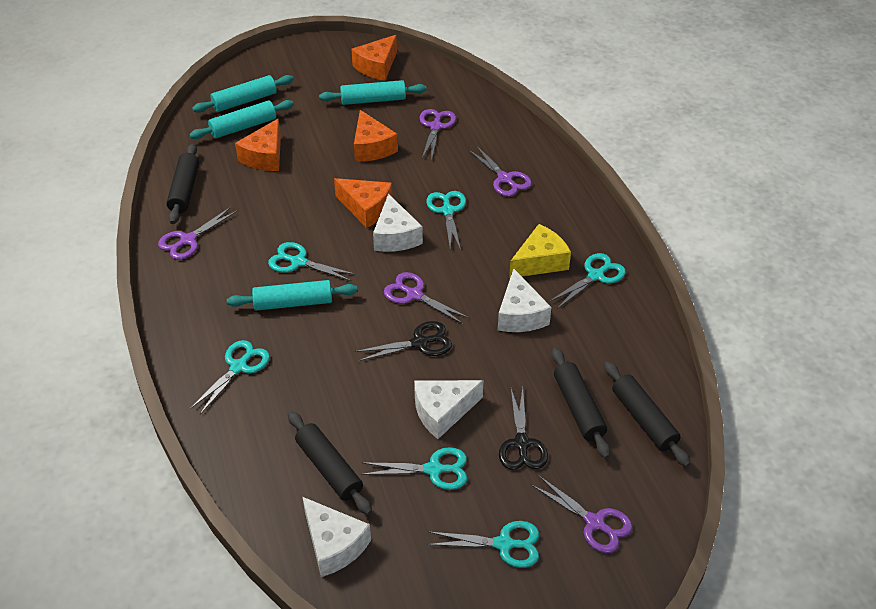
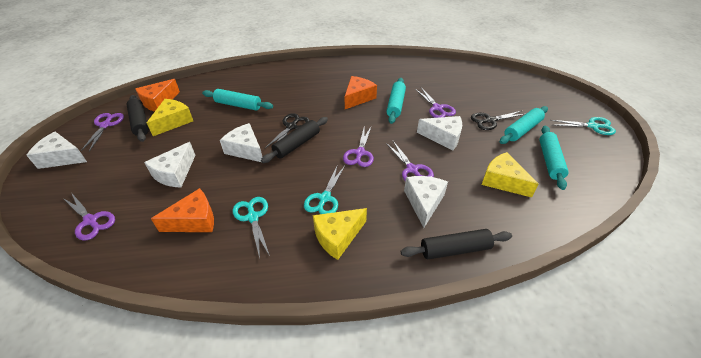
black rolling pin: 4 -> 3
orange cheese: 4 -> 3
turquoise scissors: 6 -> 3
white cheese: 4 -> 5
yellow cheese: 1 -> 3

